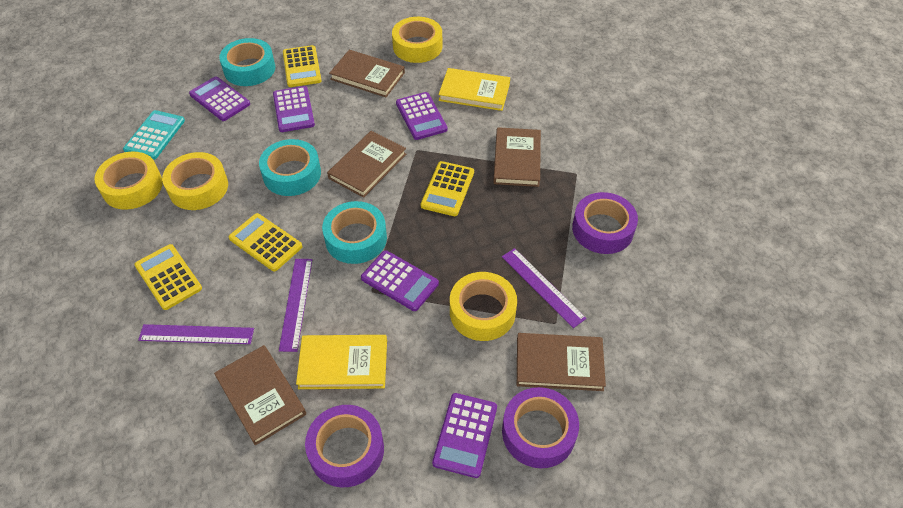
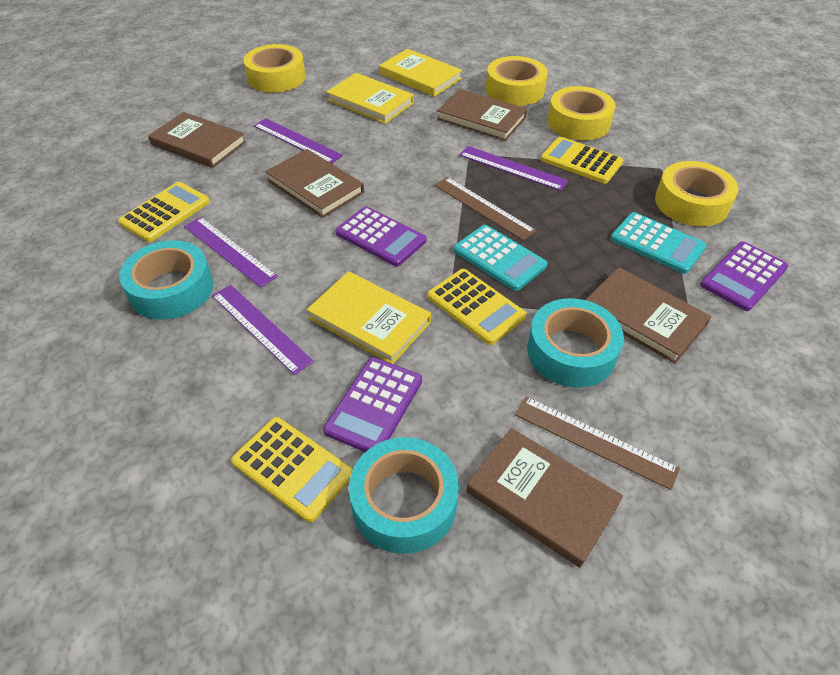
brown ruler: 0 -> 2
purple calculator: 5 -> 3
purple ruler: 3 -> 4
purple tape: 3 -> 0
turquoise calculator: 1 -> 2
yellow book: 2 -> 3

